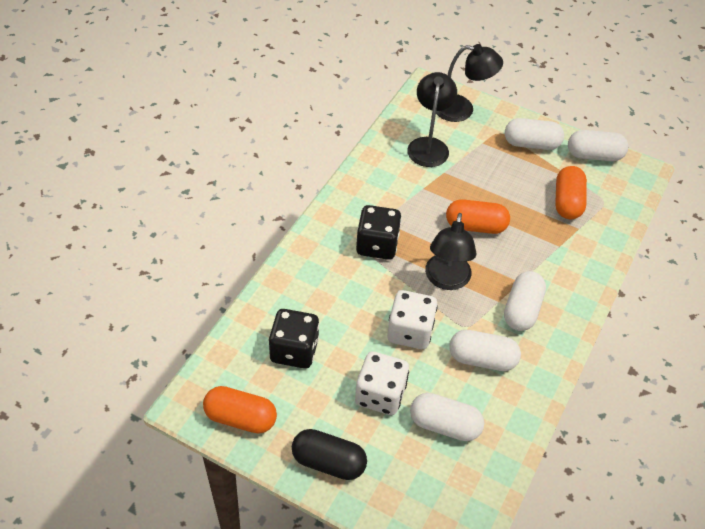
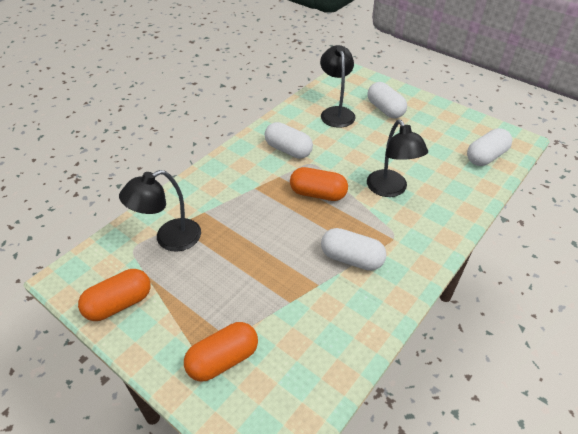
black capsule: 1 -> 0
black dice: 2 -> 0
white capsule: 5 -> 4
white dice: 2 -> 0

